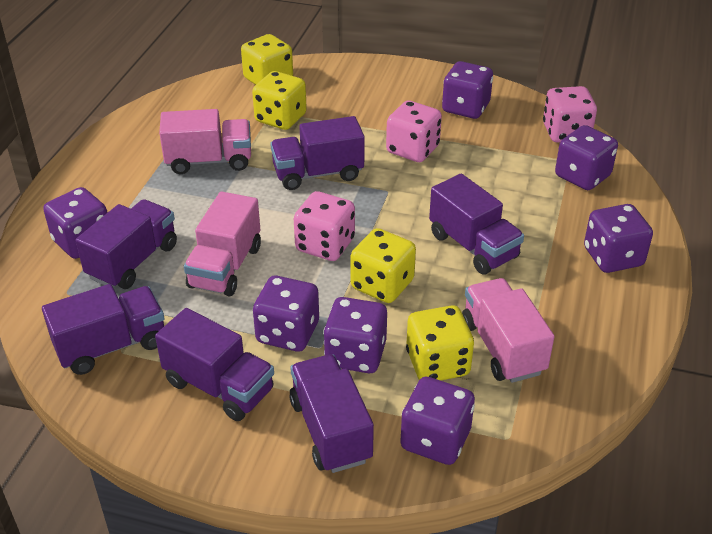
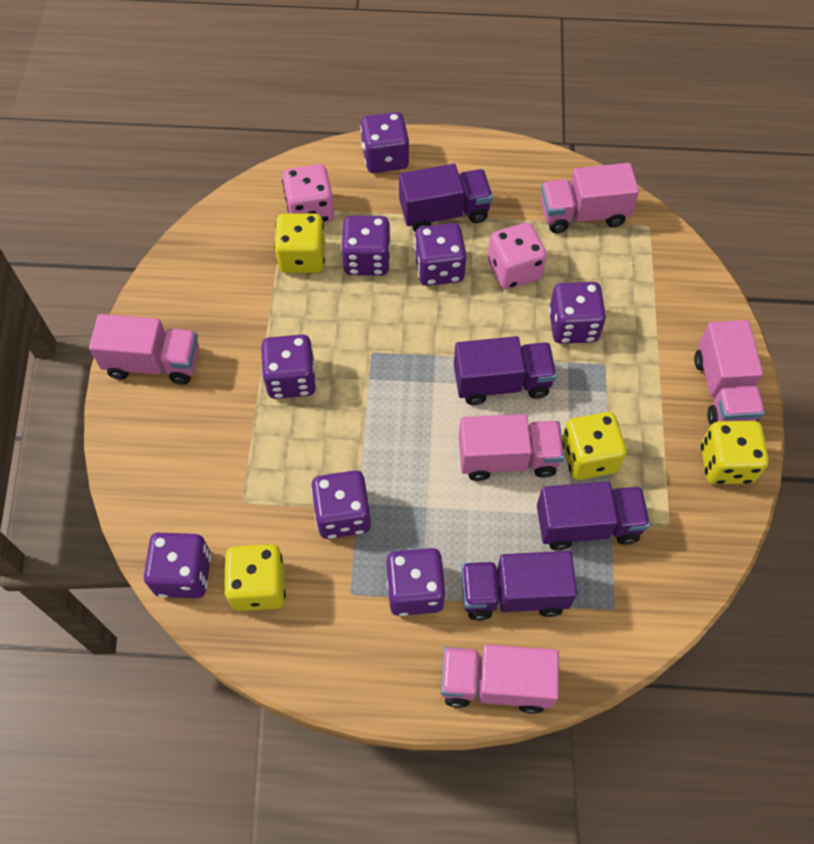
pink dice: 3 -> 2
pink truck: 3 -> 5
purple dice: 7 -> 8
purple truck: 6 -> 4

